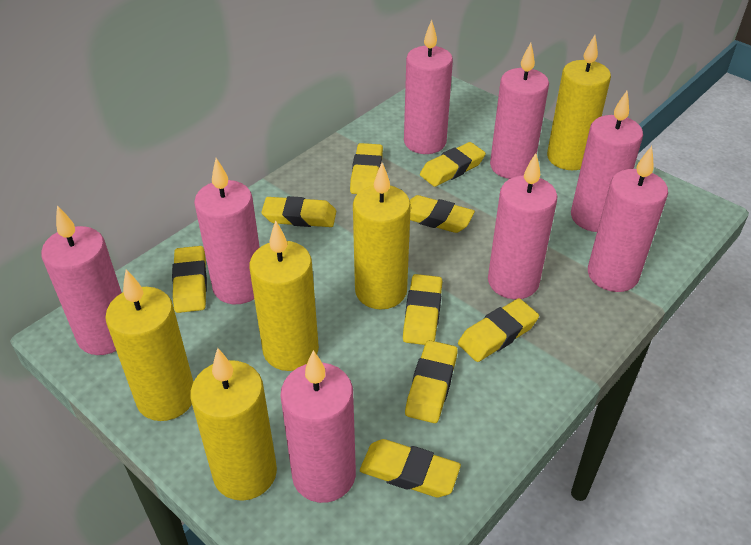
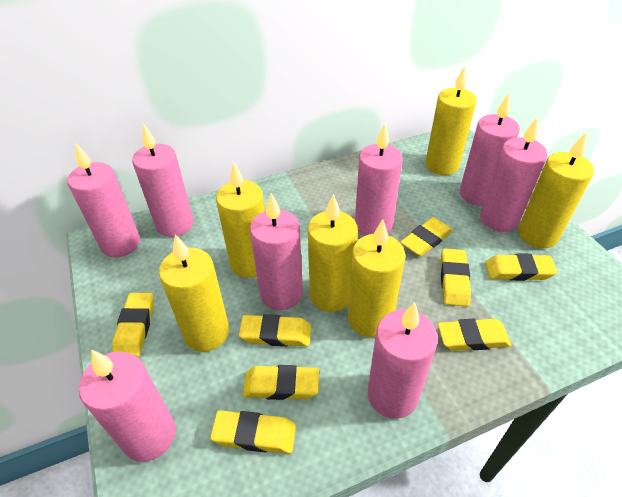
yellow candle: 5 -> 6
yellow eraser: 9 -> 8

